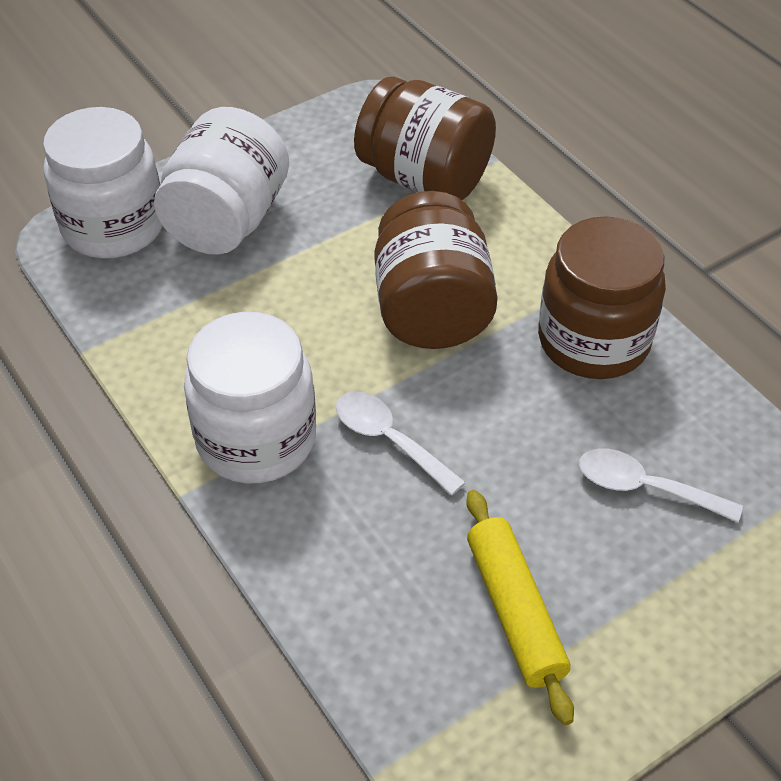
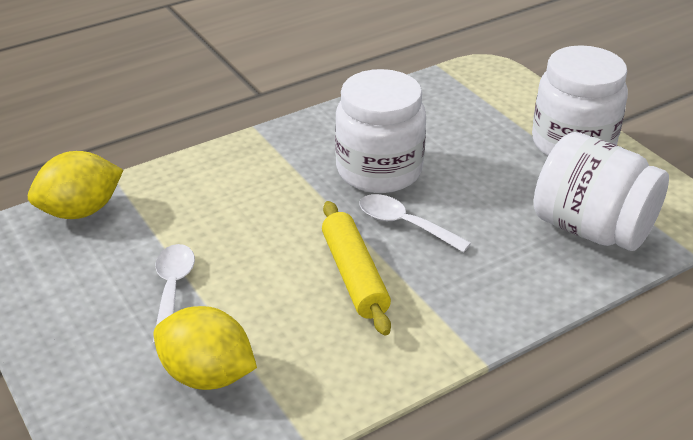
brown jar: 3 -> 0
yellow lemon: 0 -> 2

